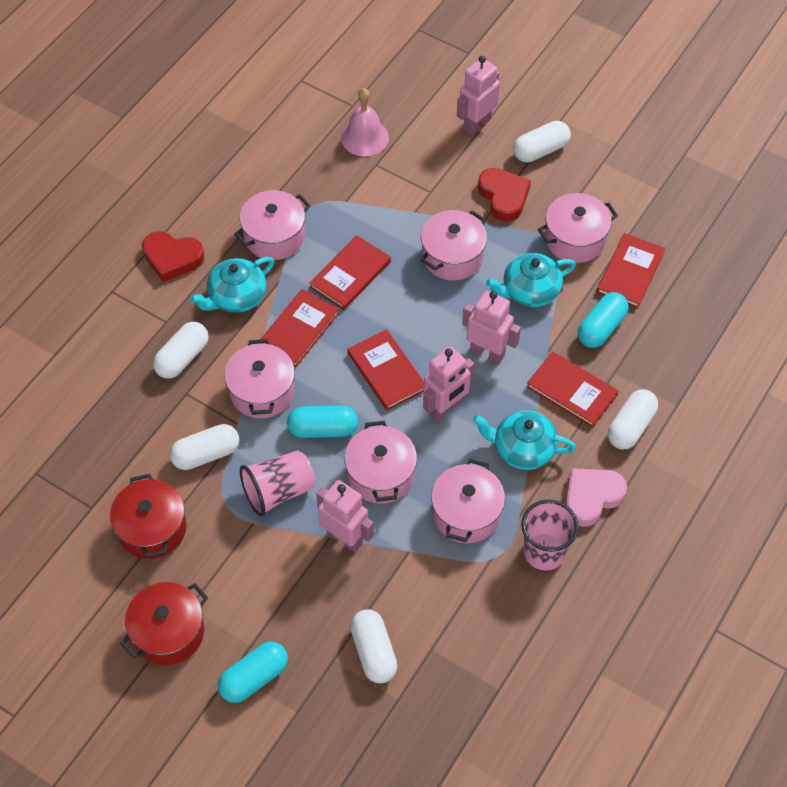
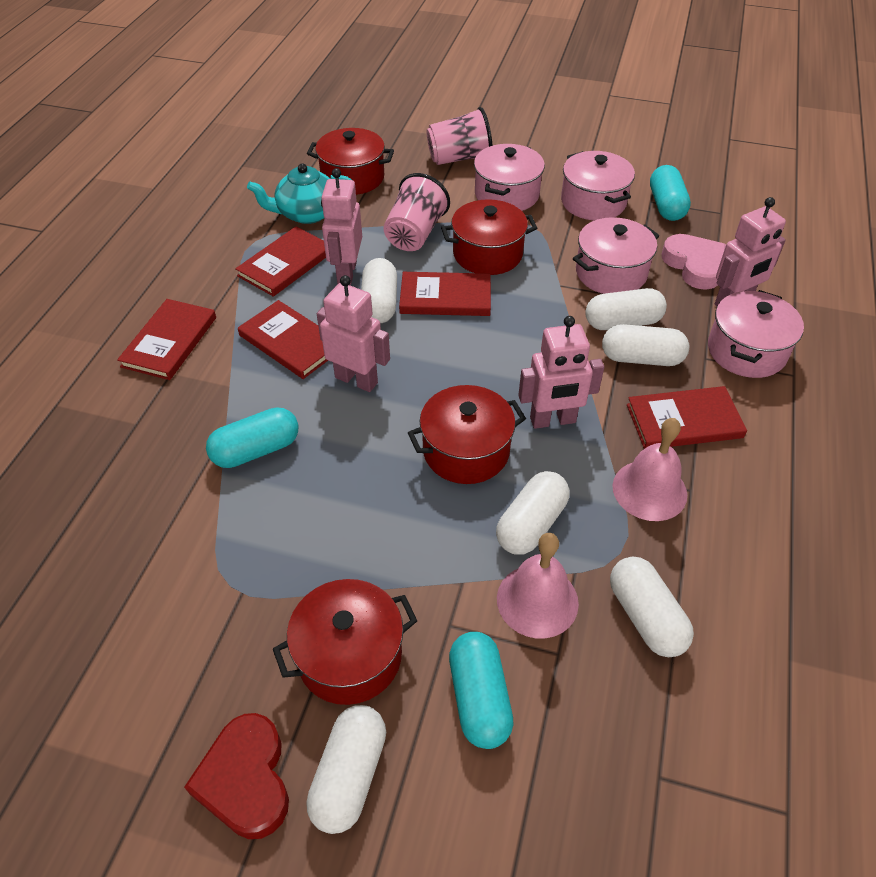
pink bell: 1 -> 2
pink pot: 6 -> 4
red heart: 2 -> 1
red pot: 2 -> 4
turquoise teapot: 3 -> 1
white capsule: 5 -> 6

